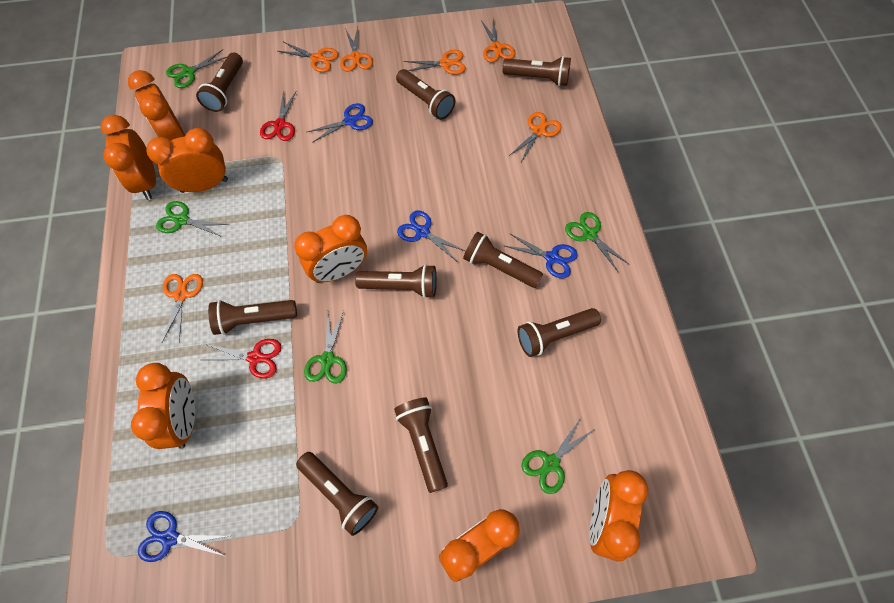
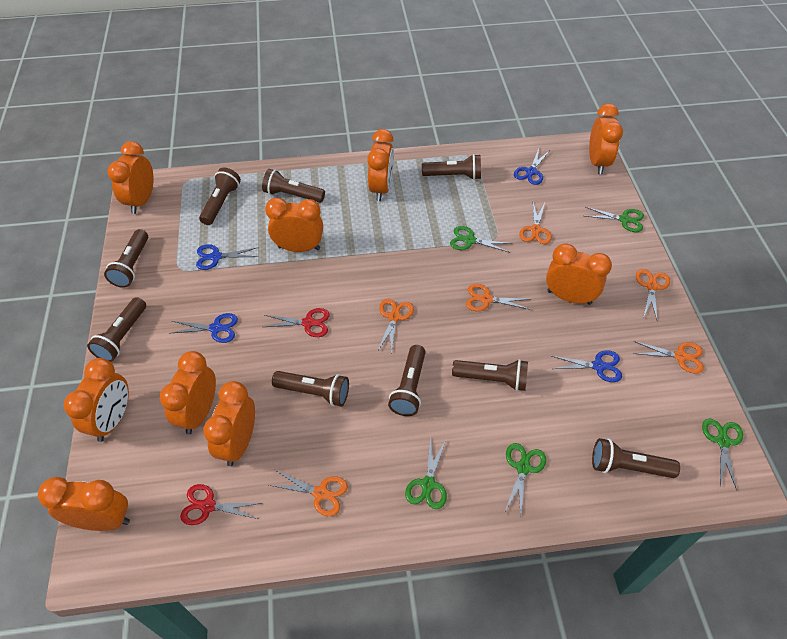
orange clock: 7 -> 9

